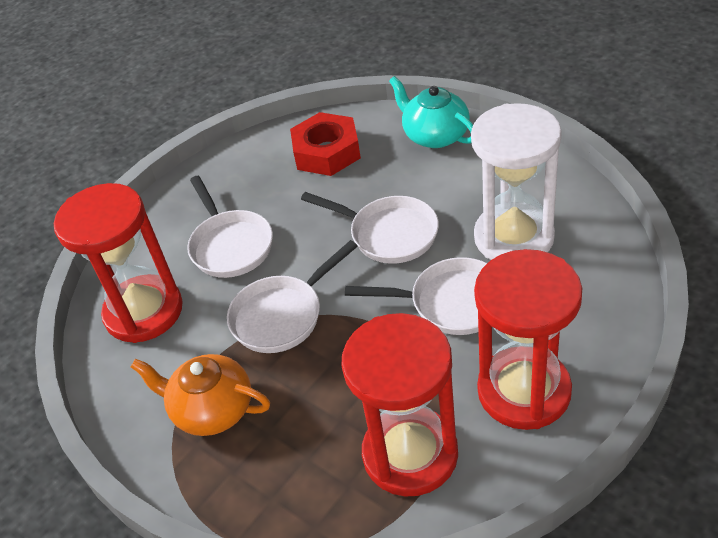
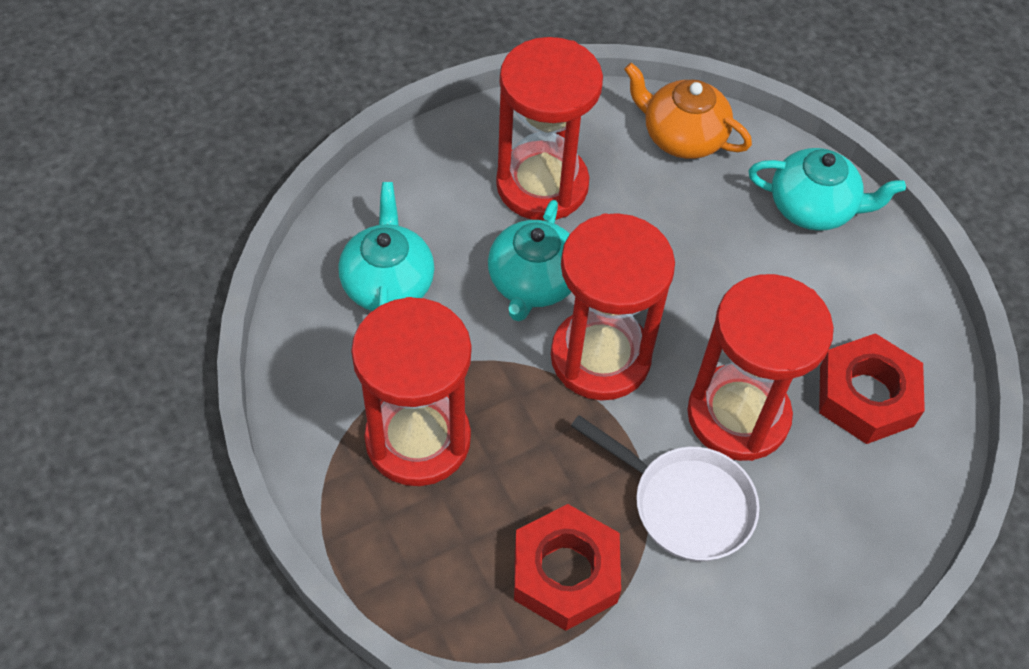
red hourglass: 3 -> 4
red nut: 1 -> 2
turquoise teapot: 1 -> 3
white hourglass: 1 -> 0
white pan: 4 -> 1

